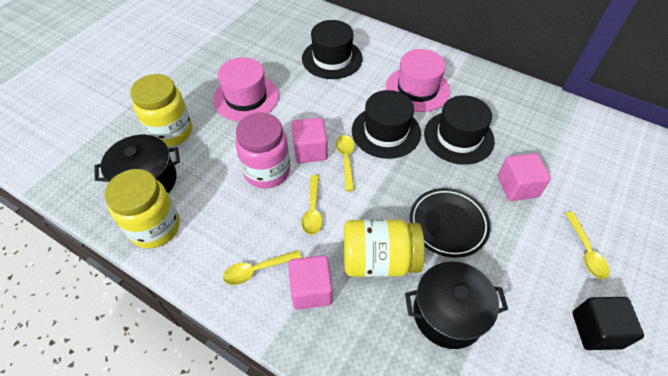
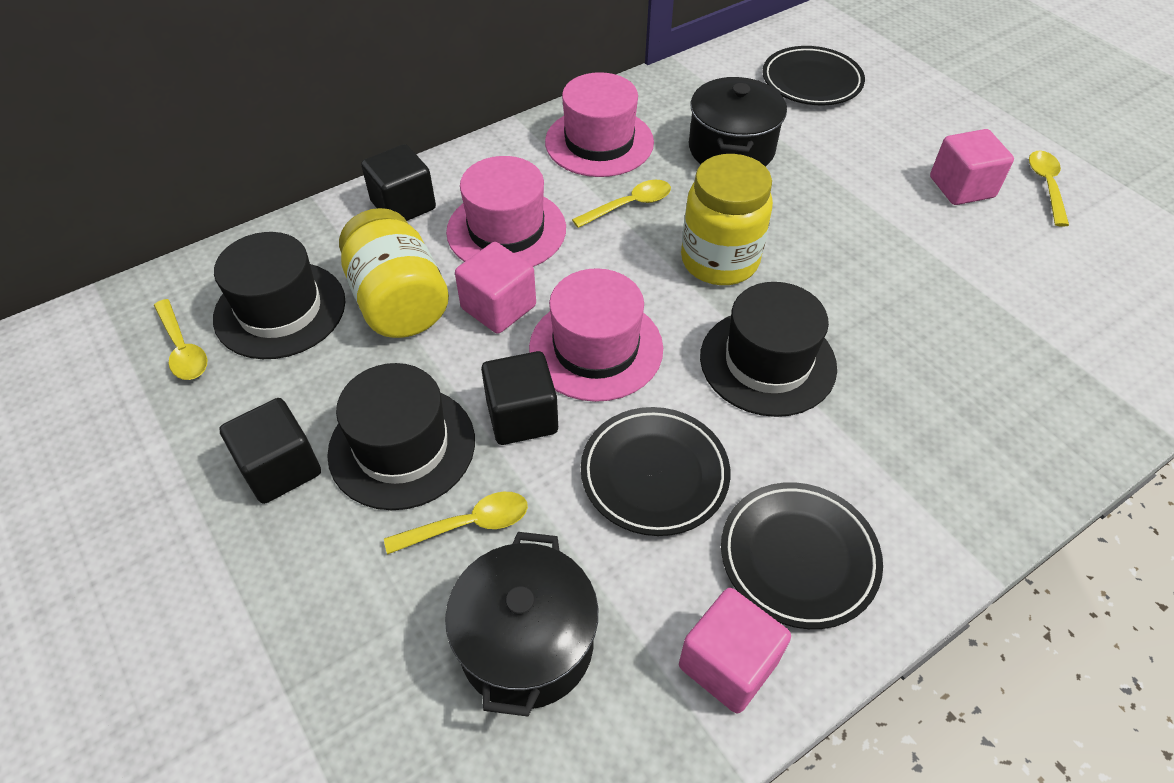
black cube: 1 -> 3
black plate: 1 -> 3
pink hat: 2 -> 3
pink jar: 1 -> 0
yellow jar: 3 -> 2

